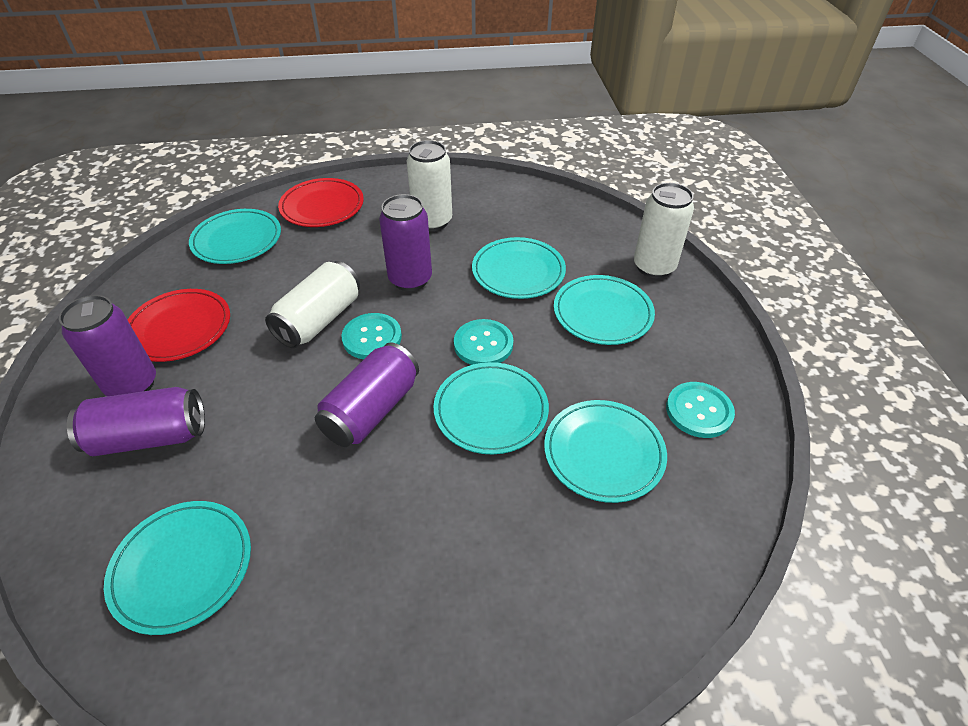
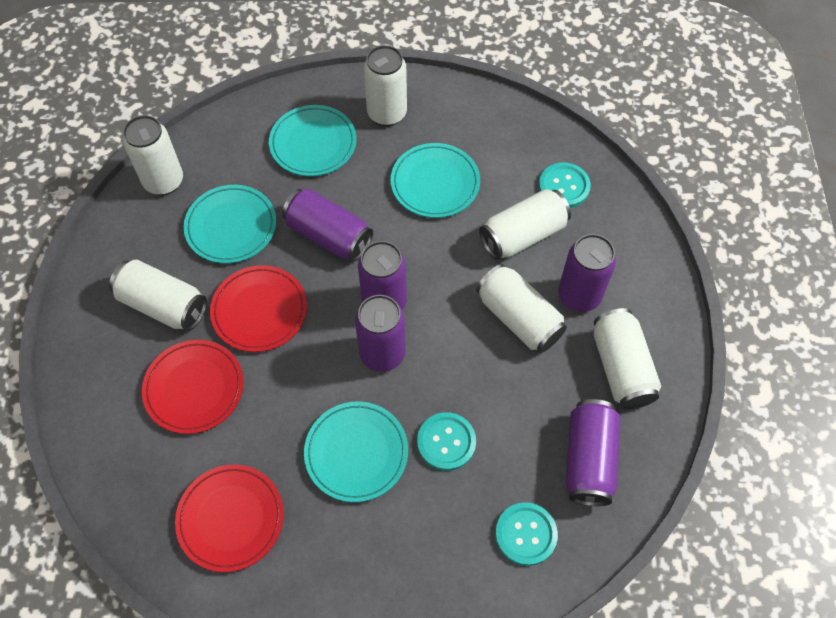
purple can: 4 -> 5
red plate: 2 -> 3
turquoise plate: 6 -> 4
white can: 3 -> 6

